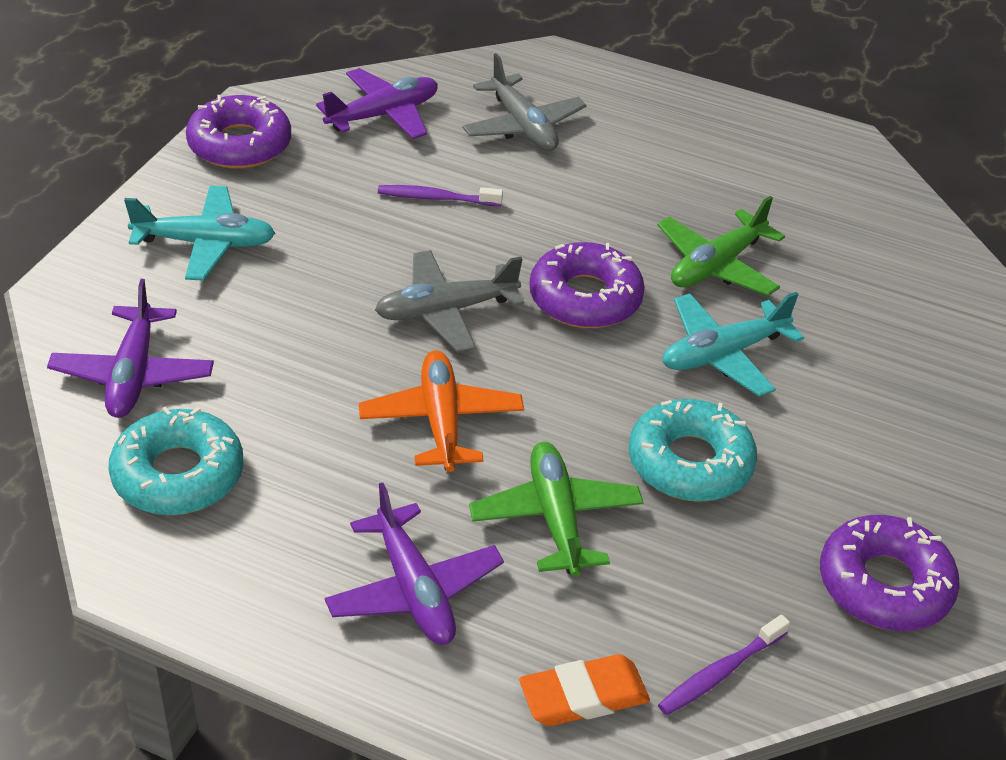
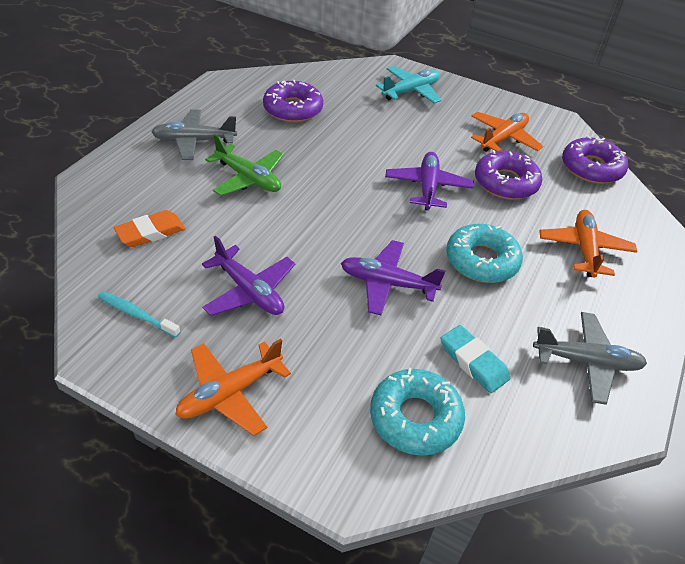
green plane: 2 -> 1
orange plane: 1 -> 3
purple toothbrush: 2 -> 0
turquoise eraser: 0 -> 1
turquoise plane: 2 -> 1
turquoise toothbrush: 0 -> 1

